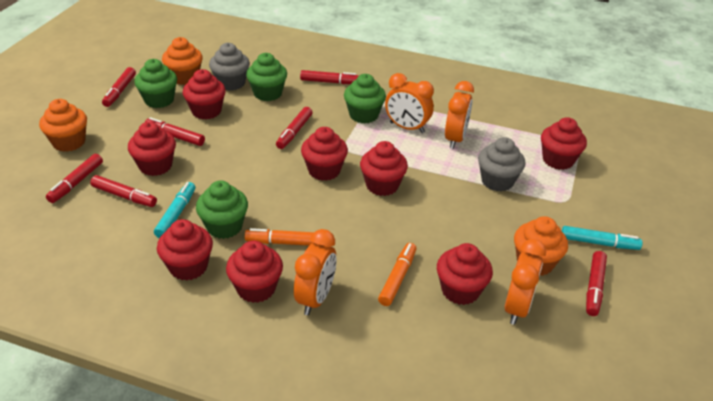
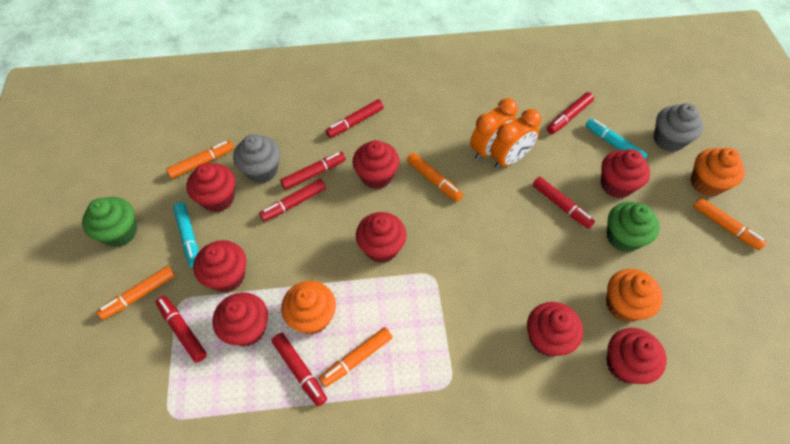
green cupcake: 4 -> 2
orange clock: 4 -> 2
orange marker: 2 -> 5

